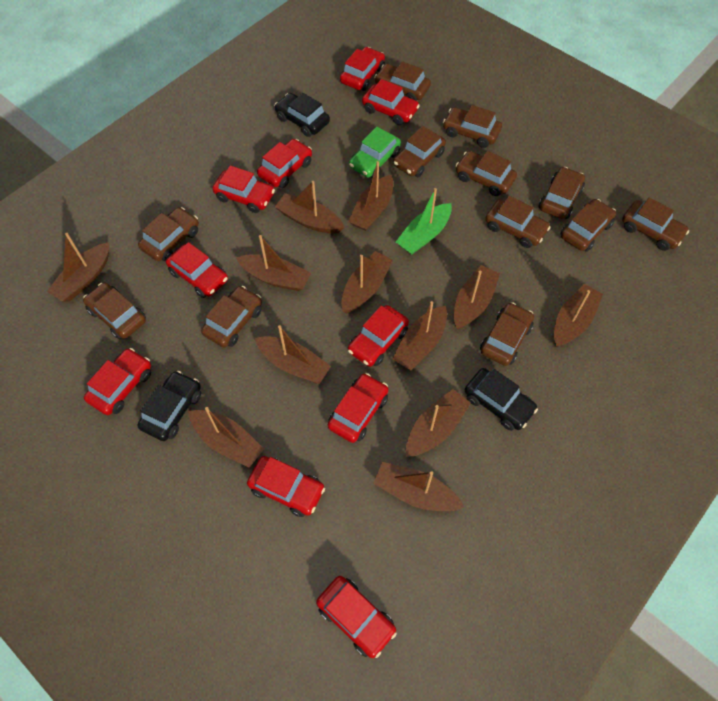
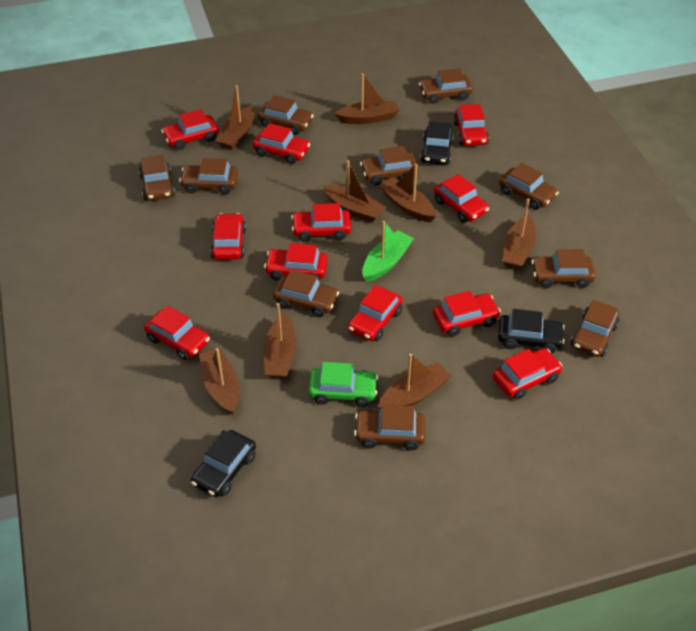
brown boat: 12 -> 8
brown car: 12 -> 10
red car: 10 -> 11

